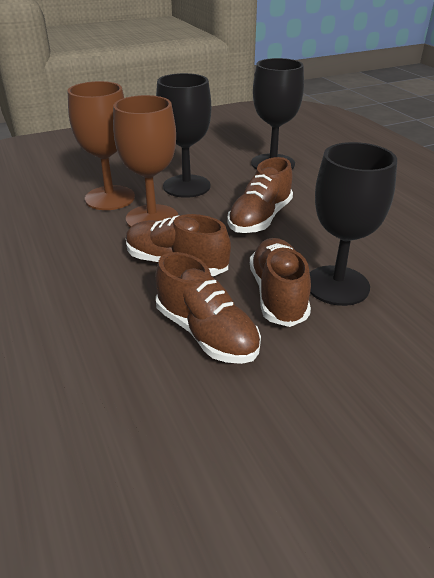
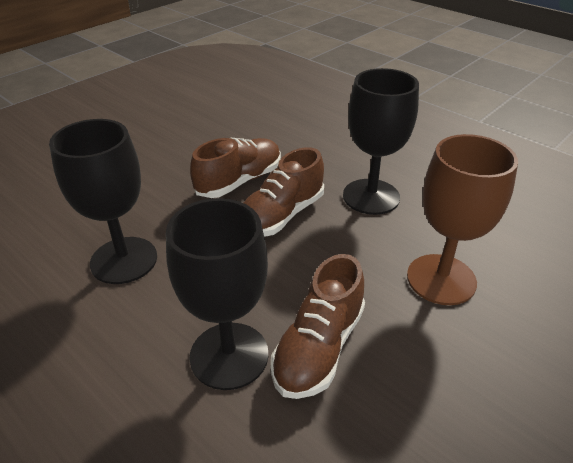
brown goblet: 2 -> 1
brown shoe: 4 -> 3

